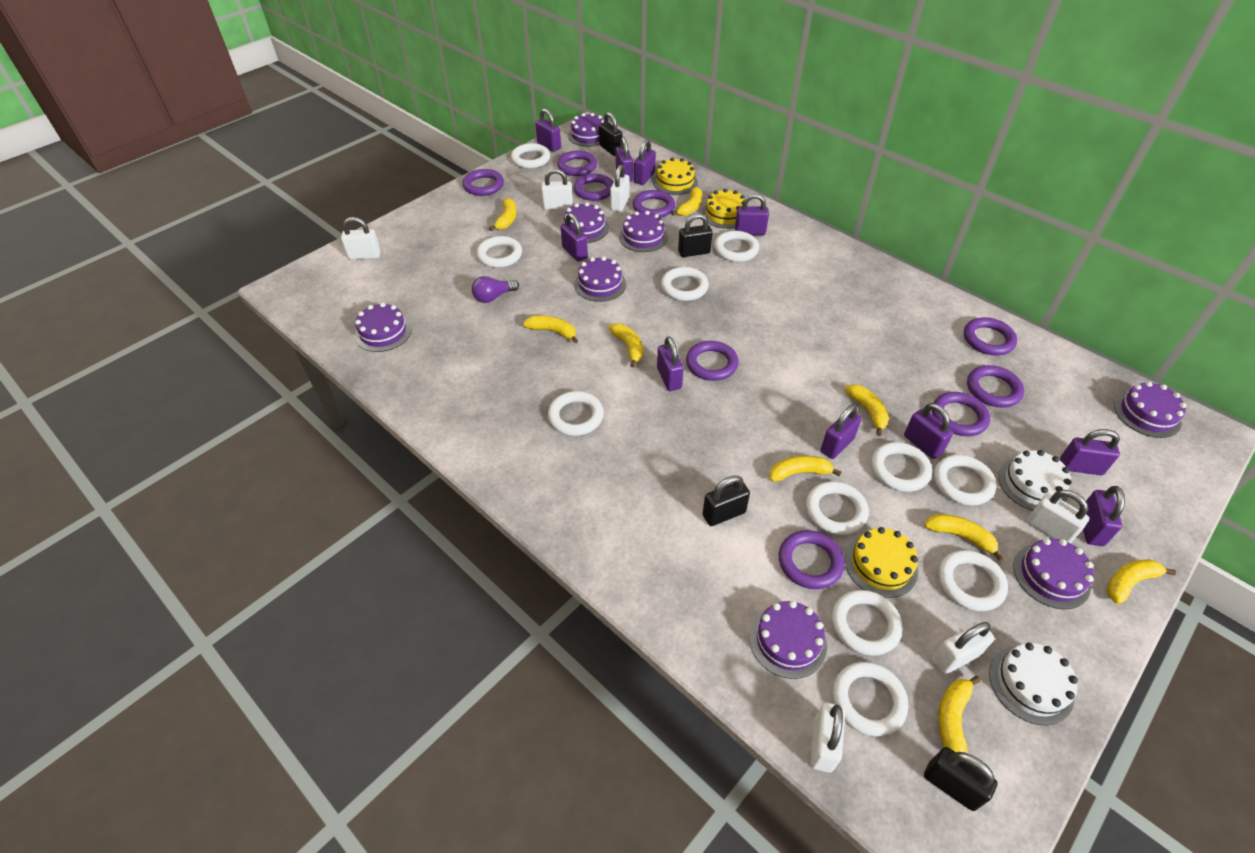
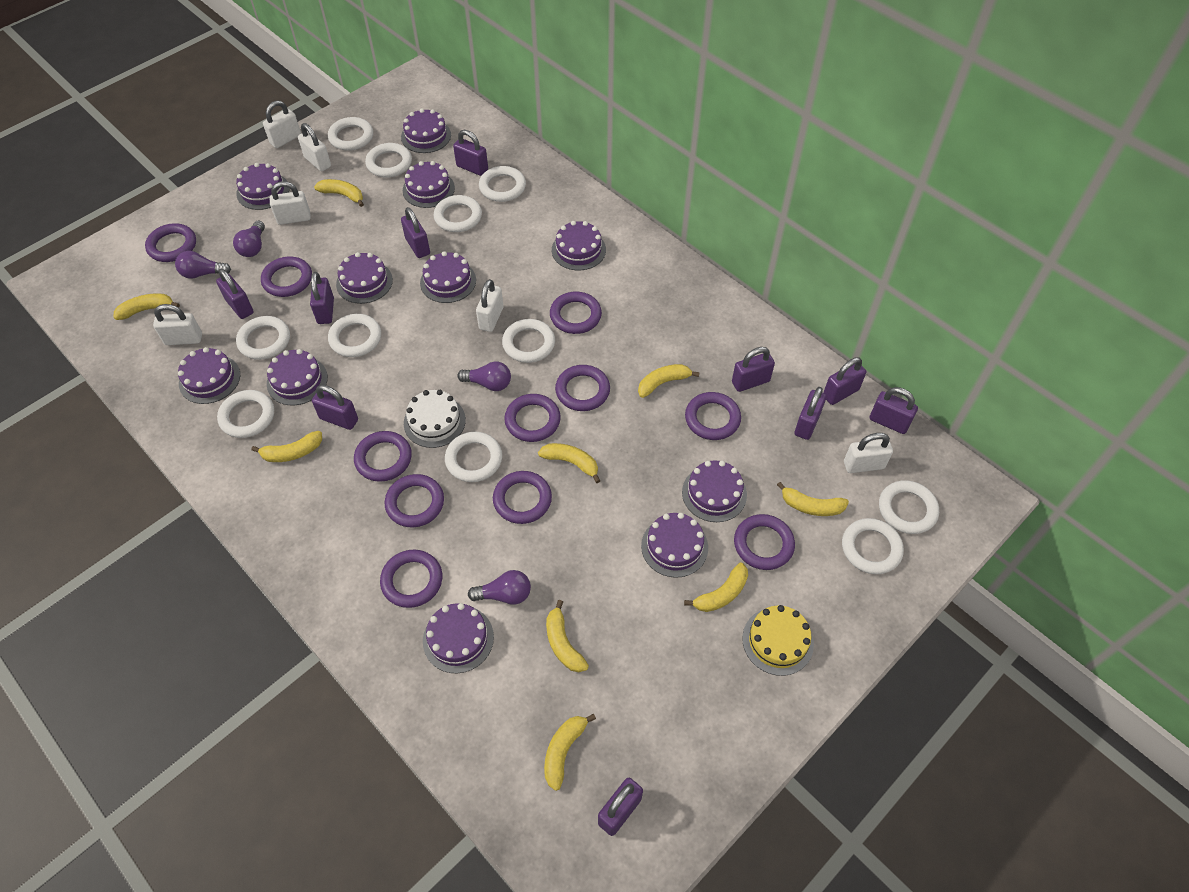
black padlock: 4 -> 0
purple cake: 8 -> 11
purple light bulb: 1 -> 4
purple ring: 9 -> 11
white cake: 2 -> 1
yellow cake: 3 -> 1

